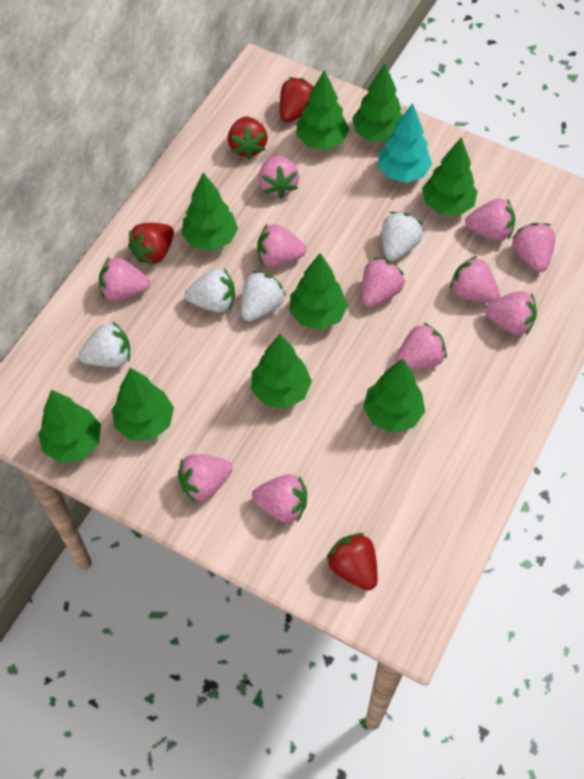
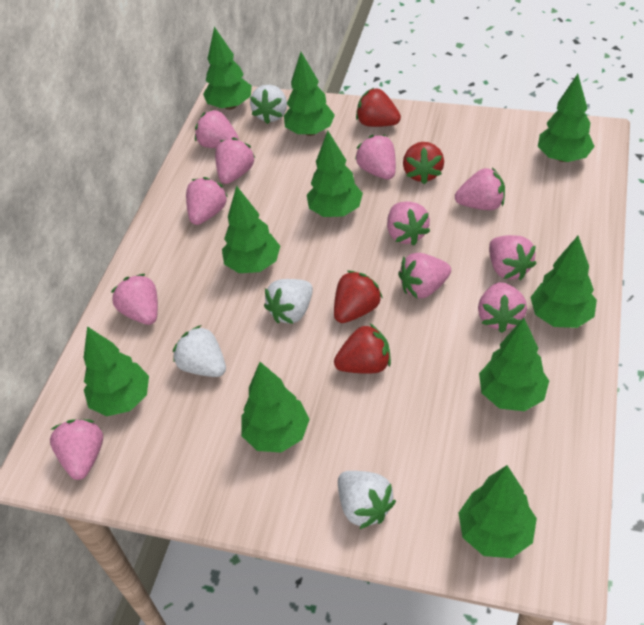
green tree: 9 -> 10
turquoise tree: 1 -> 0

